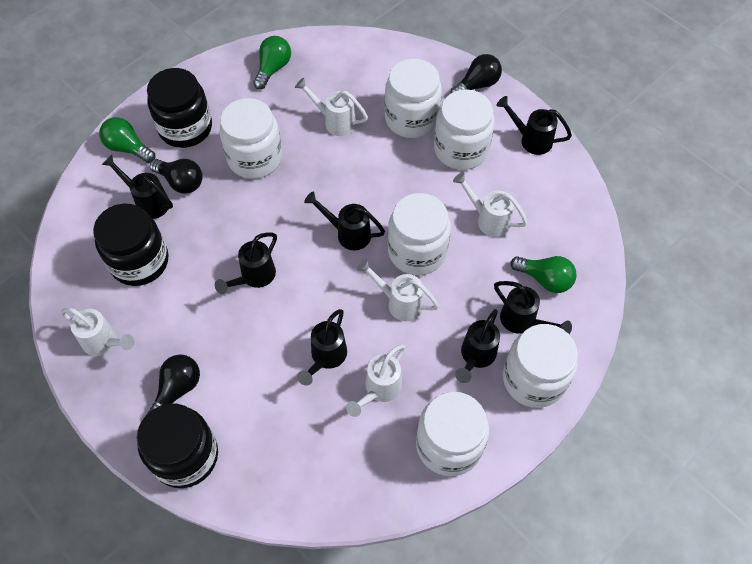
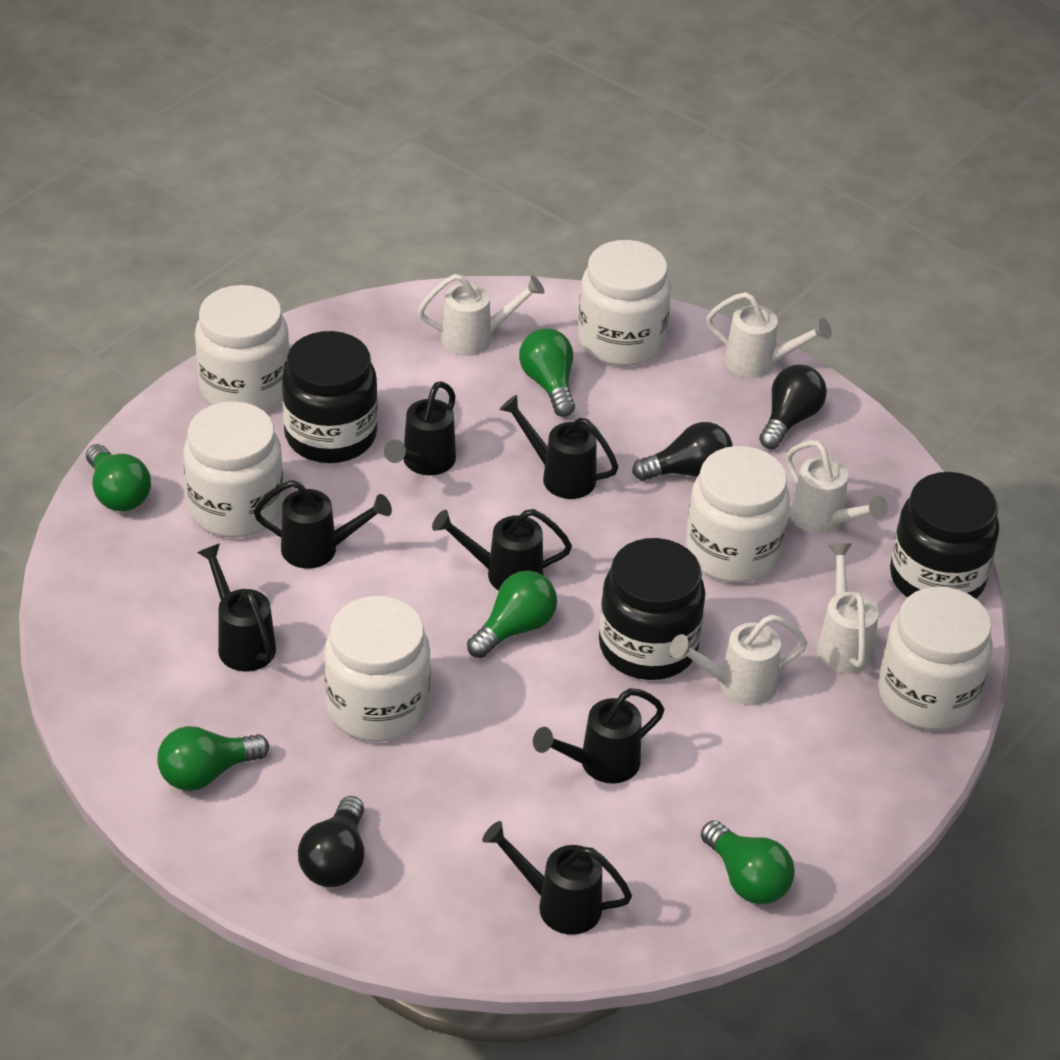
green light bulb: 3 -> 5

